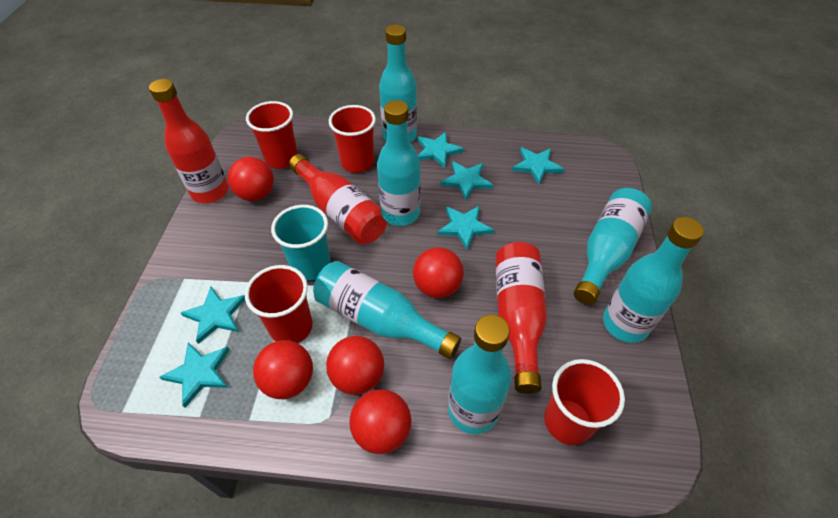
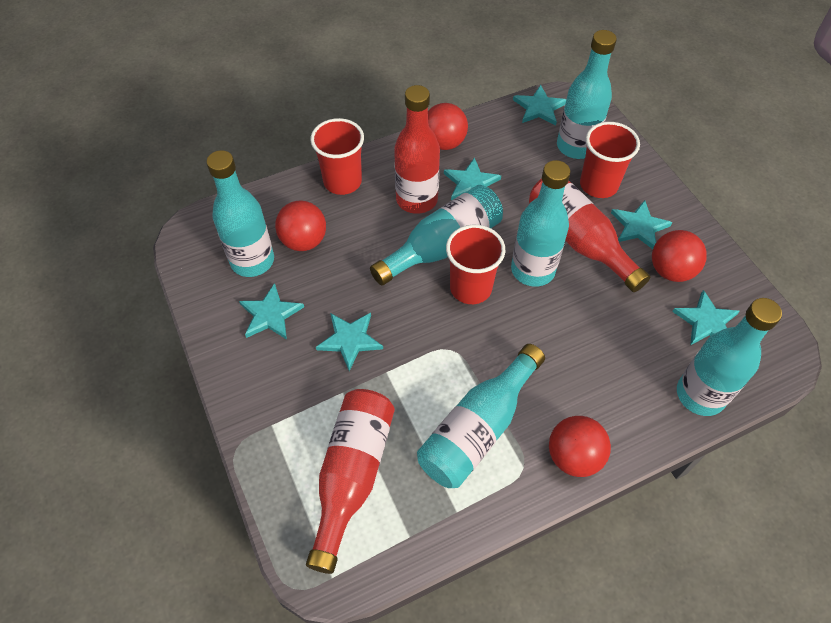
red ball: 5 -> 4
red cup: 4 -> 3
turquoise cup: 1 -> 0

